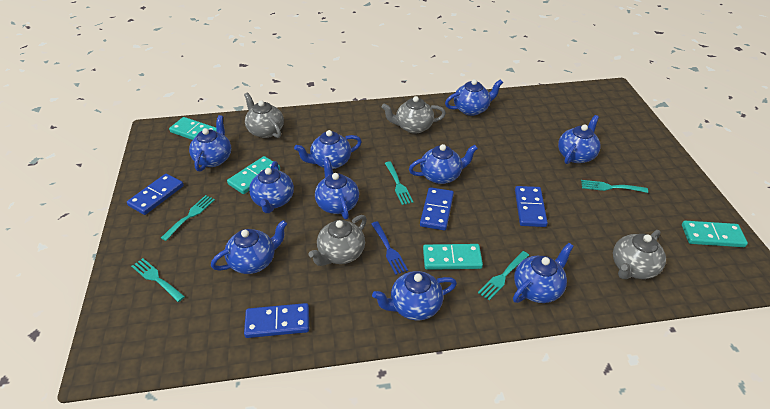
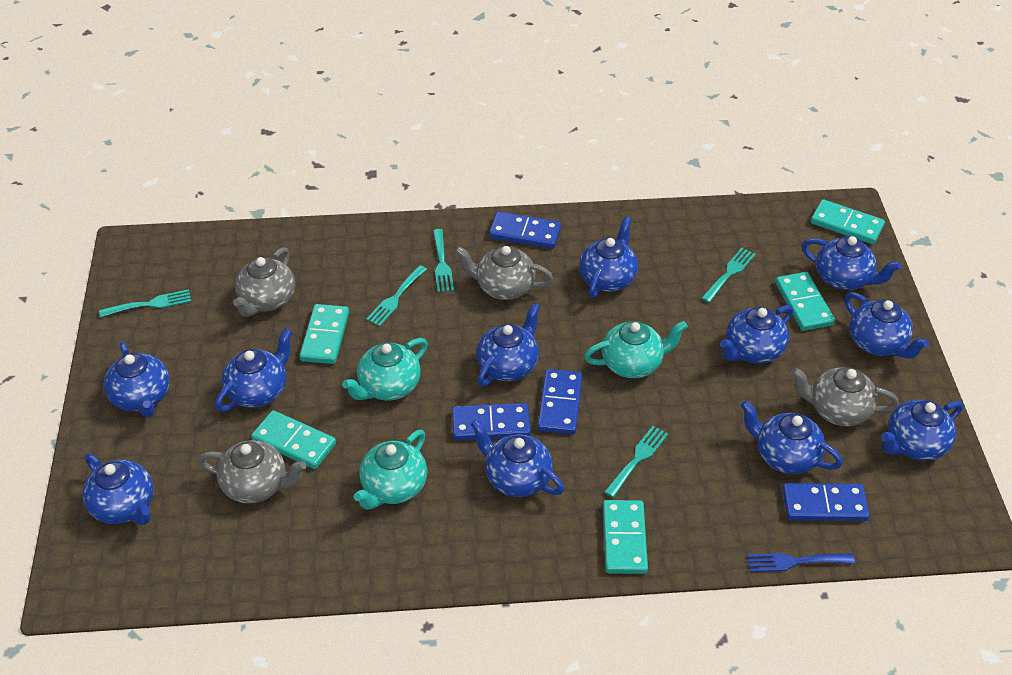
blue teapot: 10 -> 11
turquoise domino: 4 -> 5
turquoise teapot: 0 -> 3

